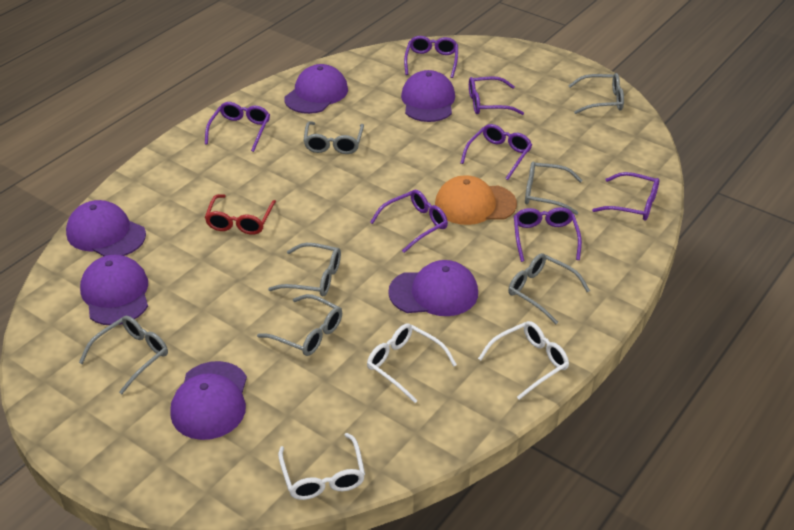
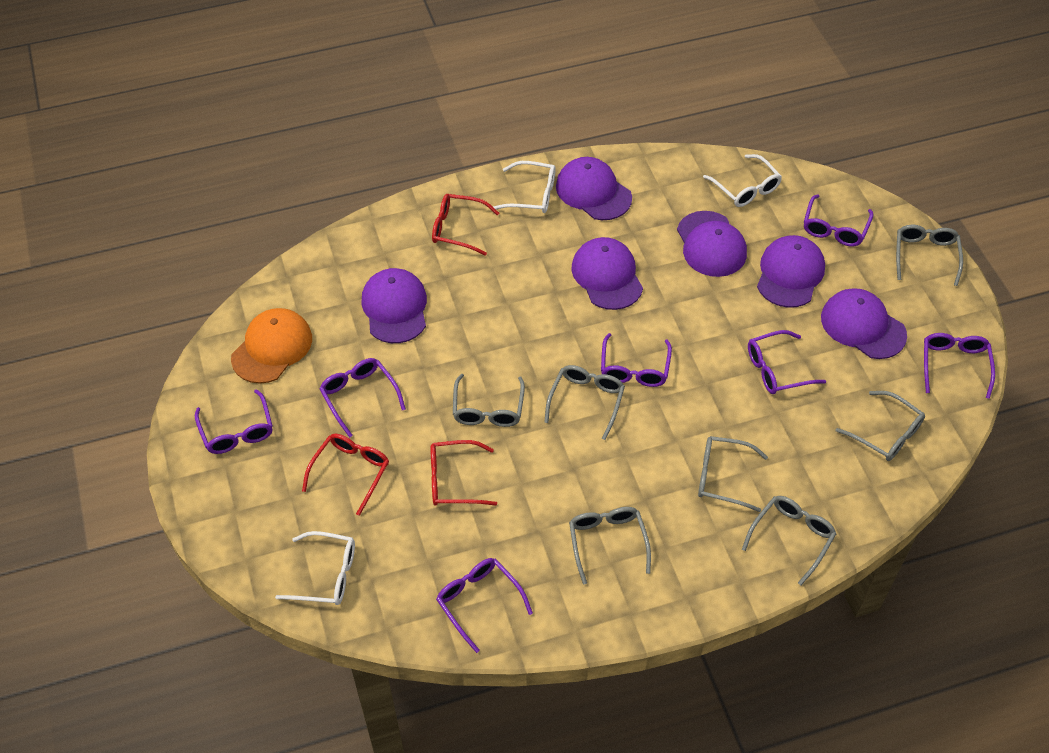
red glasses: 1 -> 3

